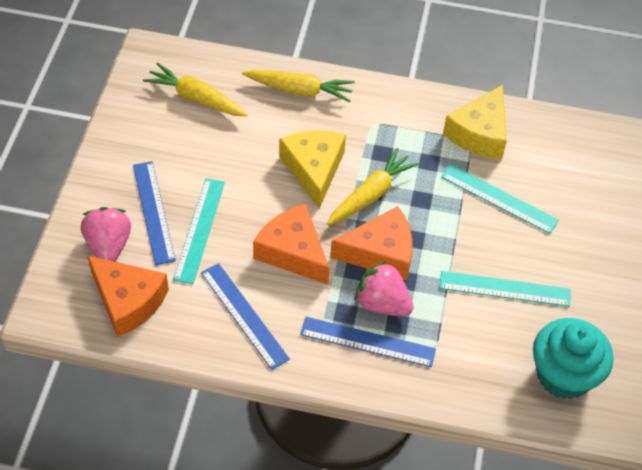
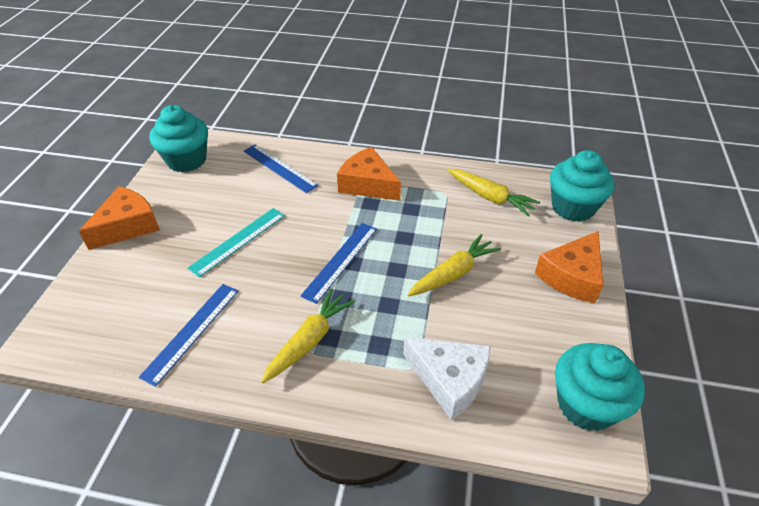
pink strawberry: 2 -> 0
turquoise cupcake: 1 -> 3
turquoise ruler: 3 -> 1
white cheese: 0 -> 1
yellow cheese: 2 -> 0

